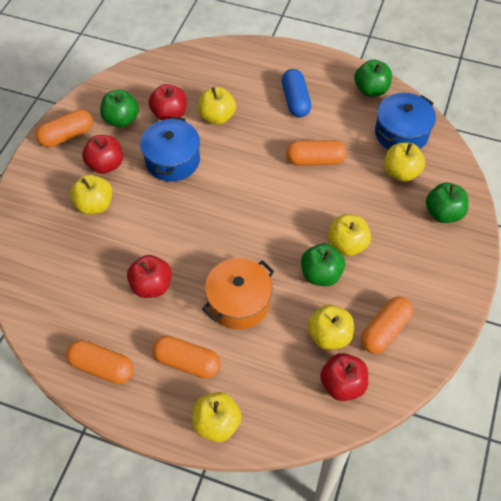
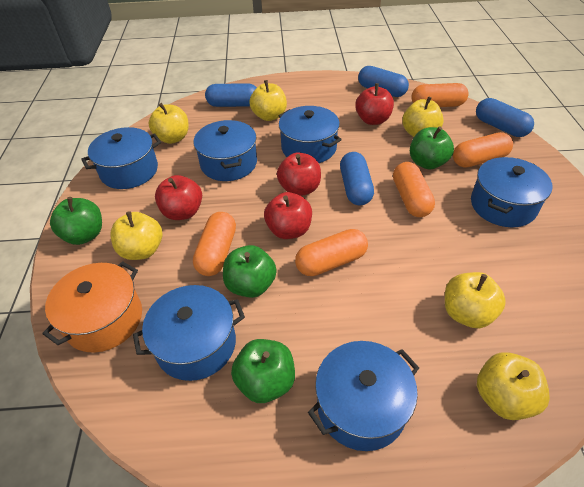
blue capsule: 1 -> 4
blue pot: 2 -> 6

